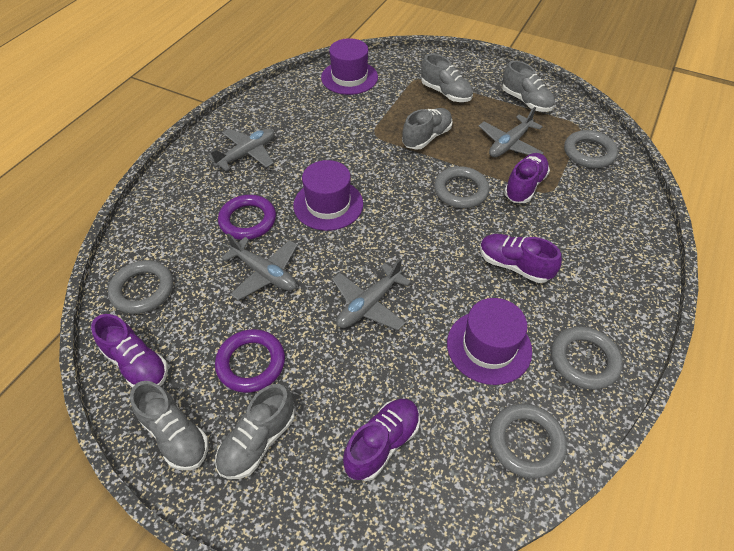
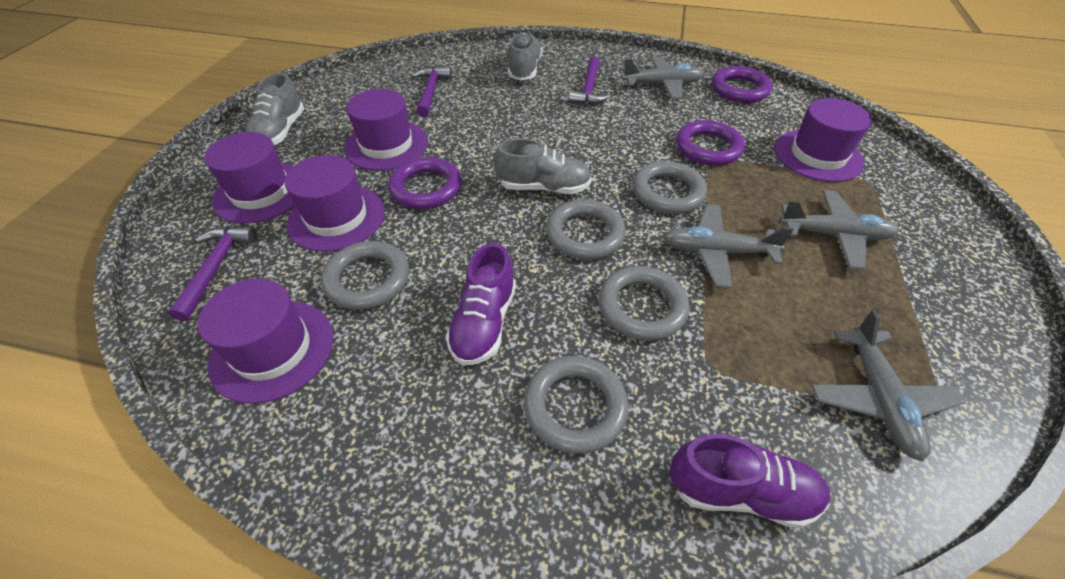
grey shoe: 5 -> 3
purple hammer: 0 -> 3
purple hat: 3 -> 5
purple ring: 2 -> 3
purple shoe: 4 -> 2

